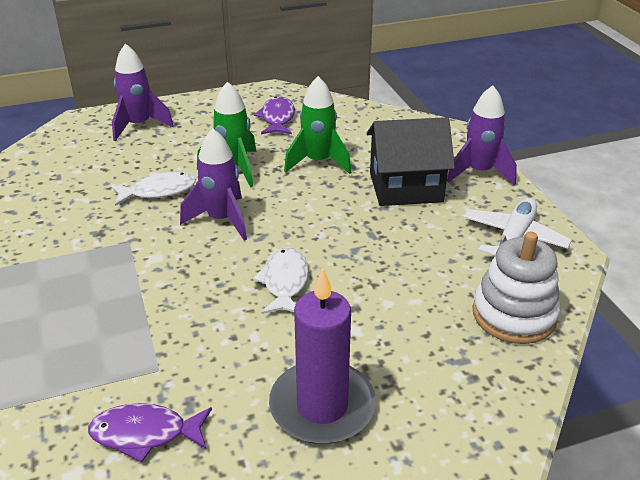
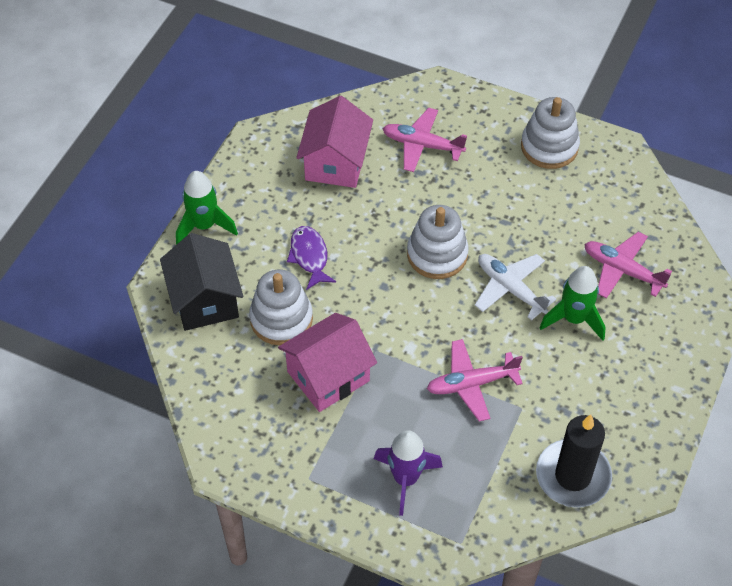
black candle: 0 -> 1
pink house: 0 -> 2
pink plane: 0 -> 3
purple candle: 1 -> 0
purple fish: 2 -> 1
purple rocket: 3 -> 1
white fish: 2 -> 0
white stacking toy: 1 -> 3

